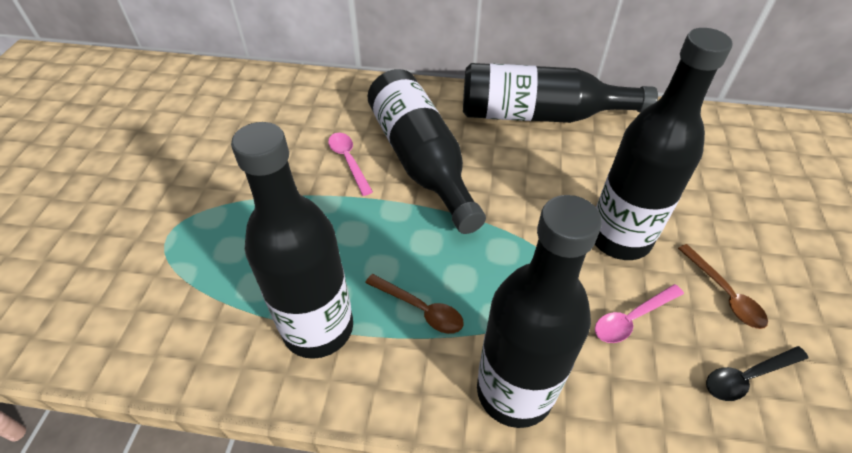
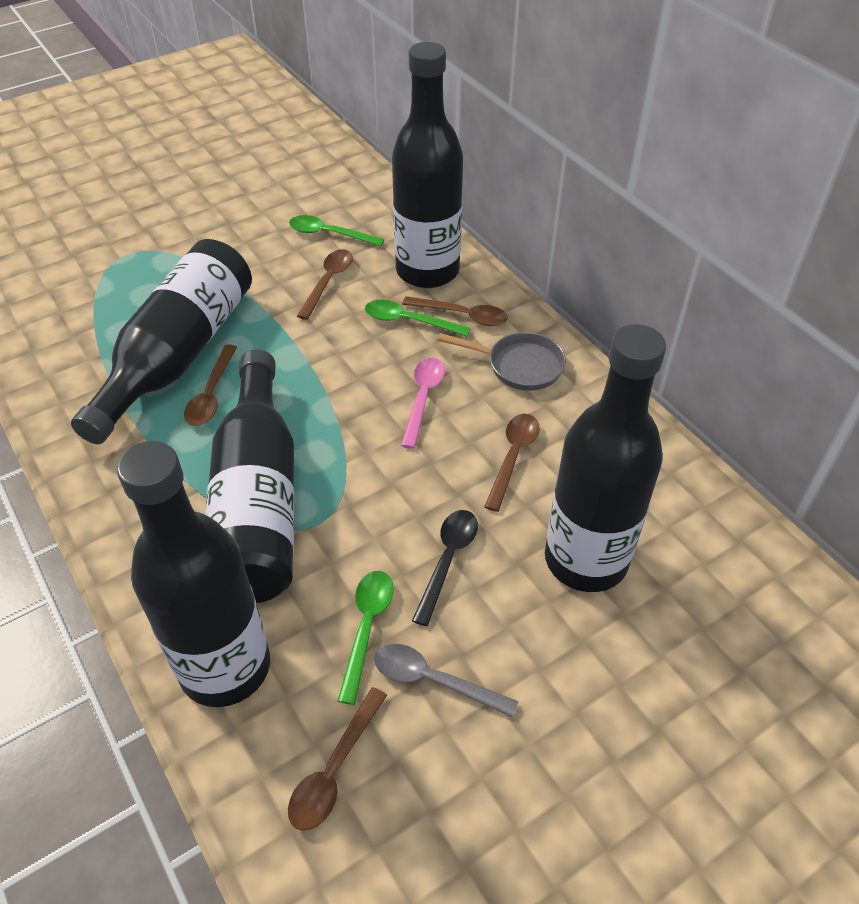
brown spoon: 2 -> 5
green spoon: 0 -> 3
grey pan: 0 -> 1
grey spoon: 0 -> 1
pink spoon: 2 -> 1

